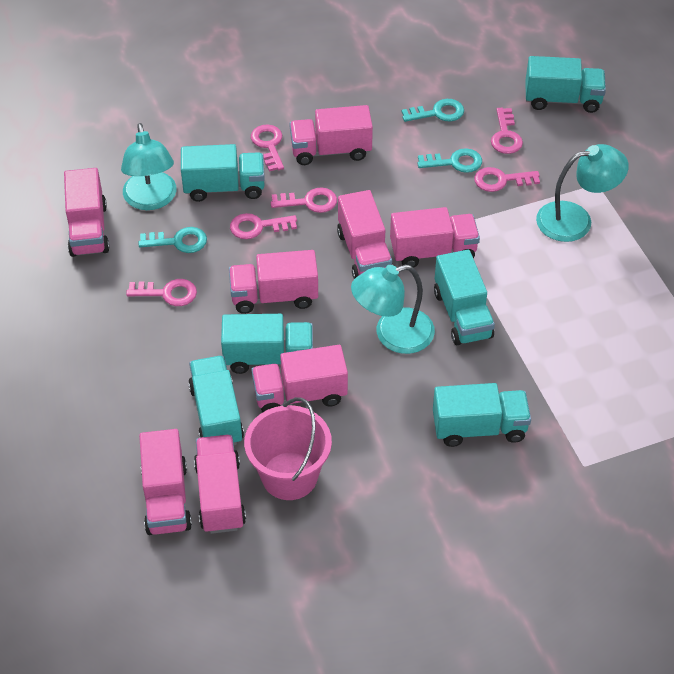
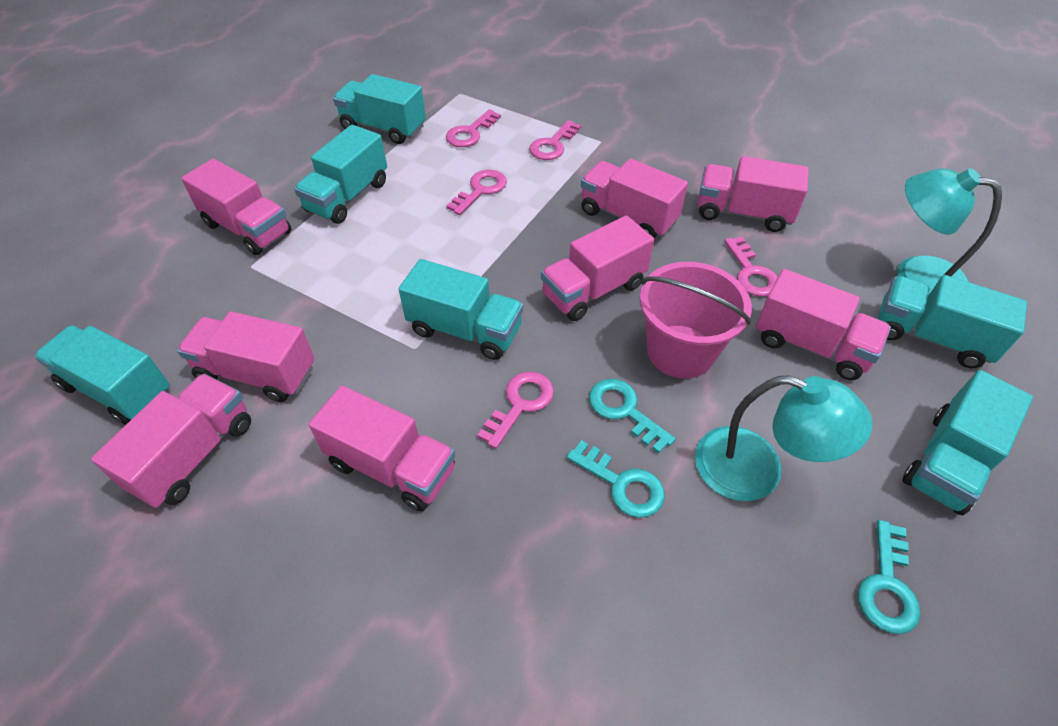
pink key: 6 -> 5
turquoise lamp: 3 -> 2

